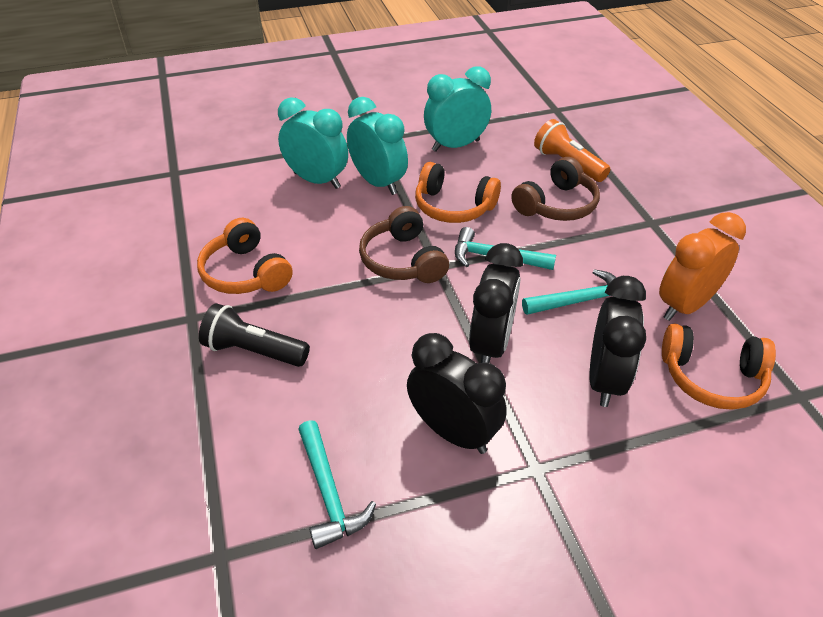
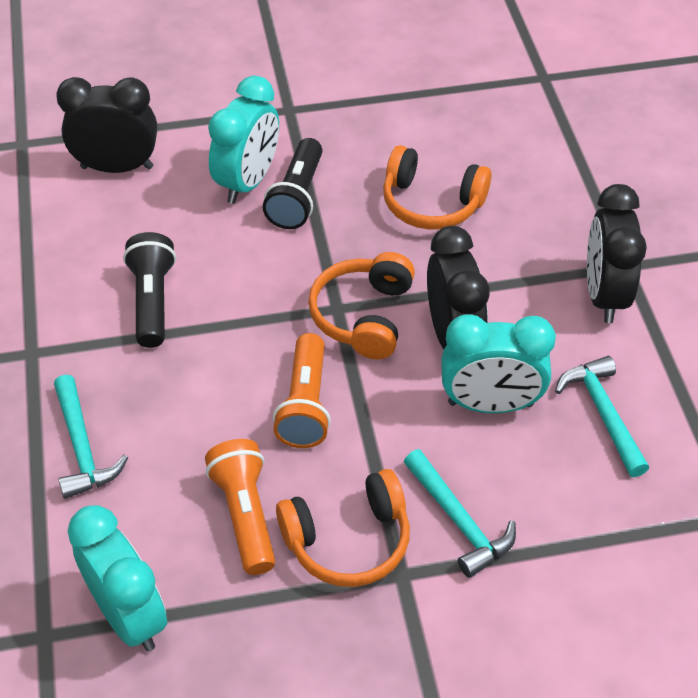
black flashlight: 1 -> 2
brown headphones: 2 -> 0
orange clock: 1 -> 0
orange flashlight: 1 -> 2

